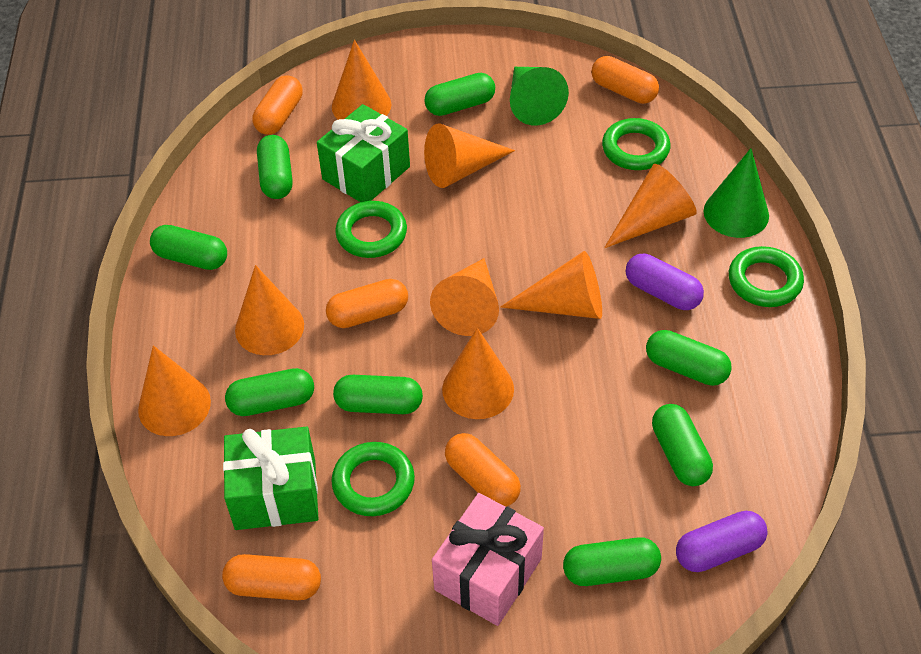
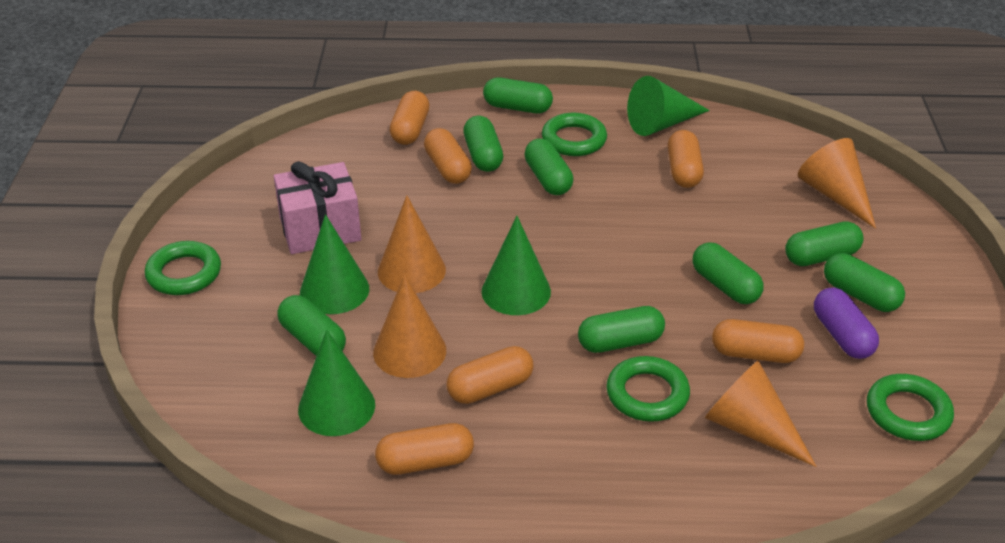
green cone: 2 -> 4
green gift: 2 -> 0
orange capsule: 5 -> 6
orange cone: 8 -> 4
purple capsule: 2 -> 1

